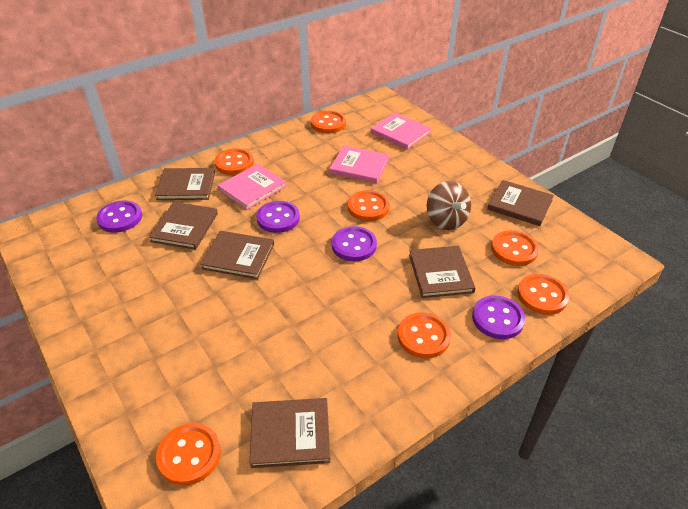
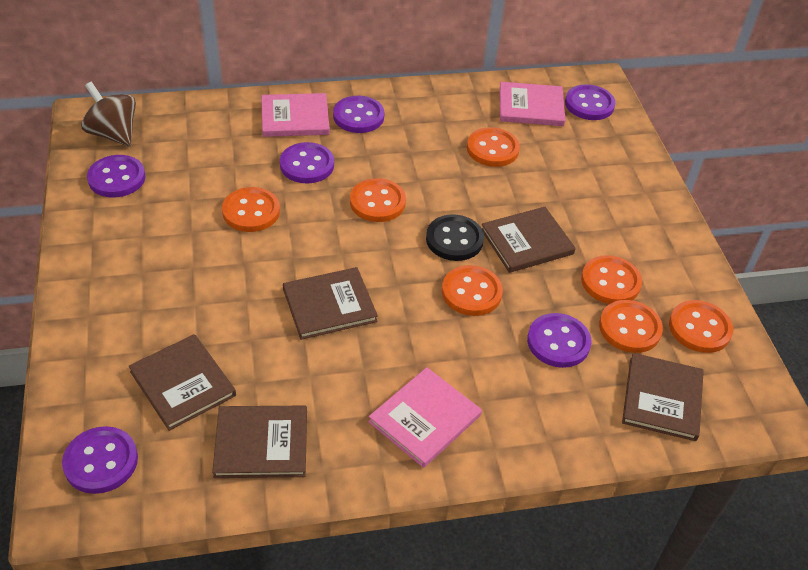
black button: 0 -> 1
brown book: 6 -> 5
purple button: 4 -> 6

